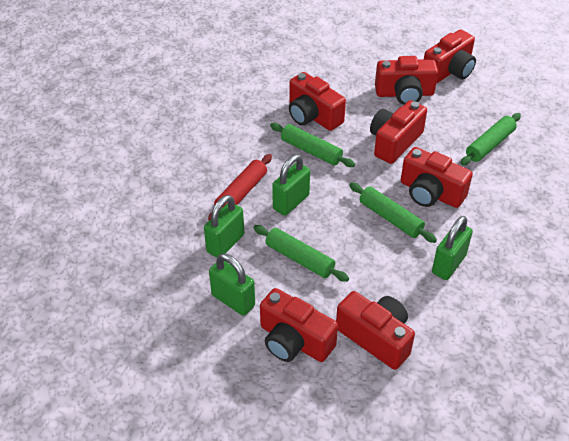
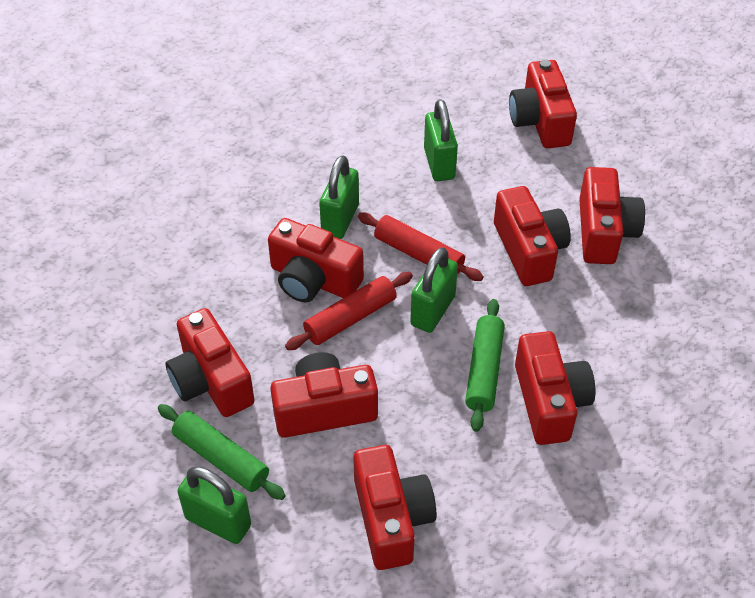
green rolling pin: 4 -> 2
red camera: 7 -> 8
red rolling pin: 1 -> 2

